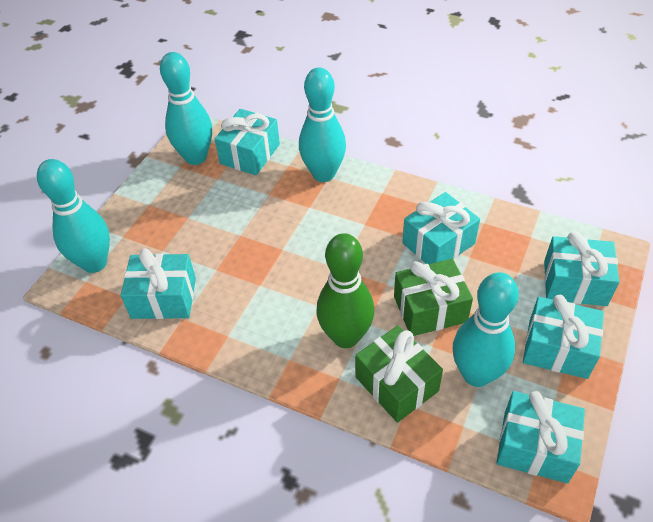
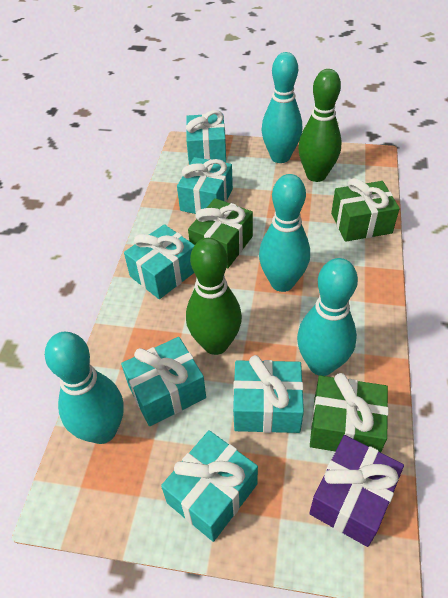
green bowling pin: 1 -> 2
green gift: 2 -> 3
purple gift: 0 -> 1

